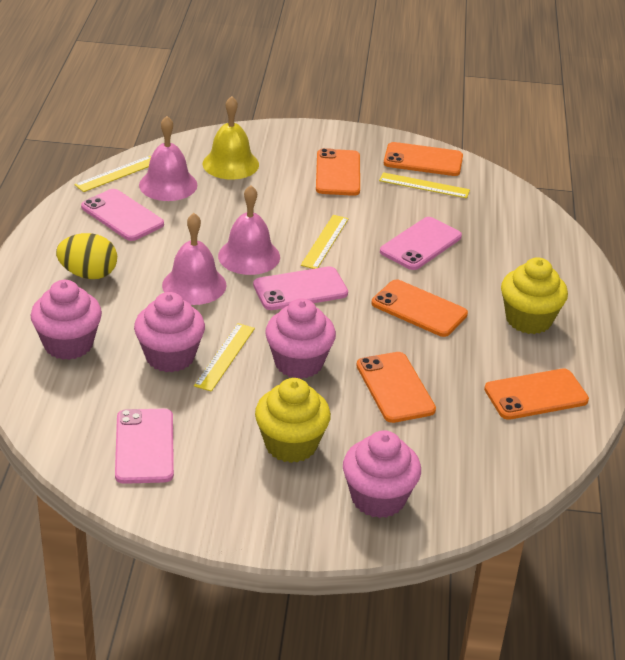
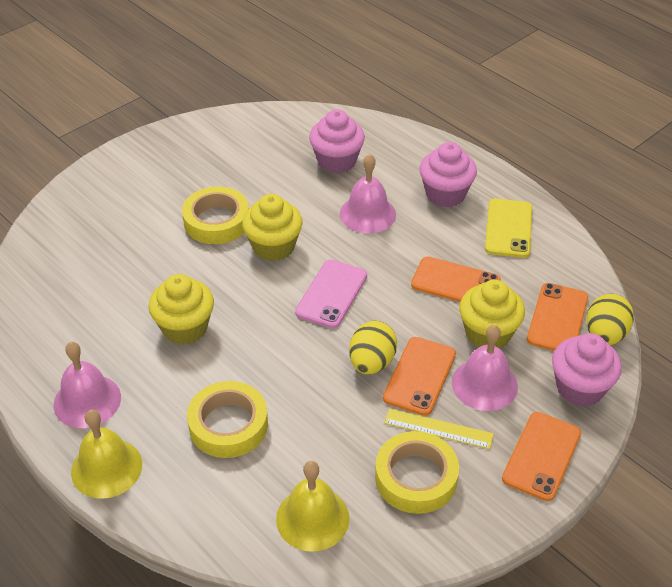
orange phone: 5 -> 4
pink cupcake: 4 -> 3
pink phone: 4 -> 1
yellow bell: 1 -> 2
yellow cupcake: 2 -> 3
yellow egg: 1 -> 2
yellow phone: 0 -> 1
yellow ruler: 4 -> 1
yellow tape: 0 -> 3

